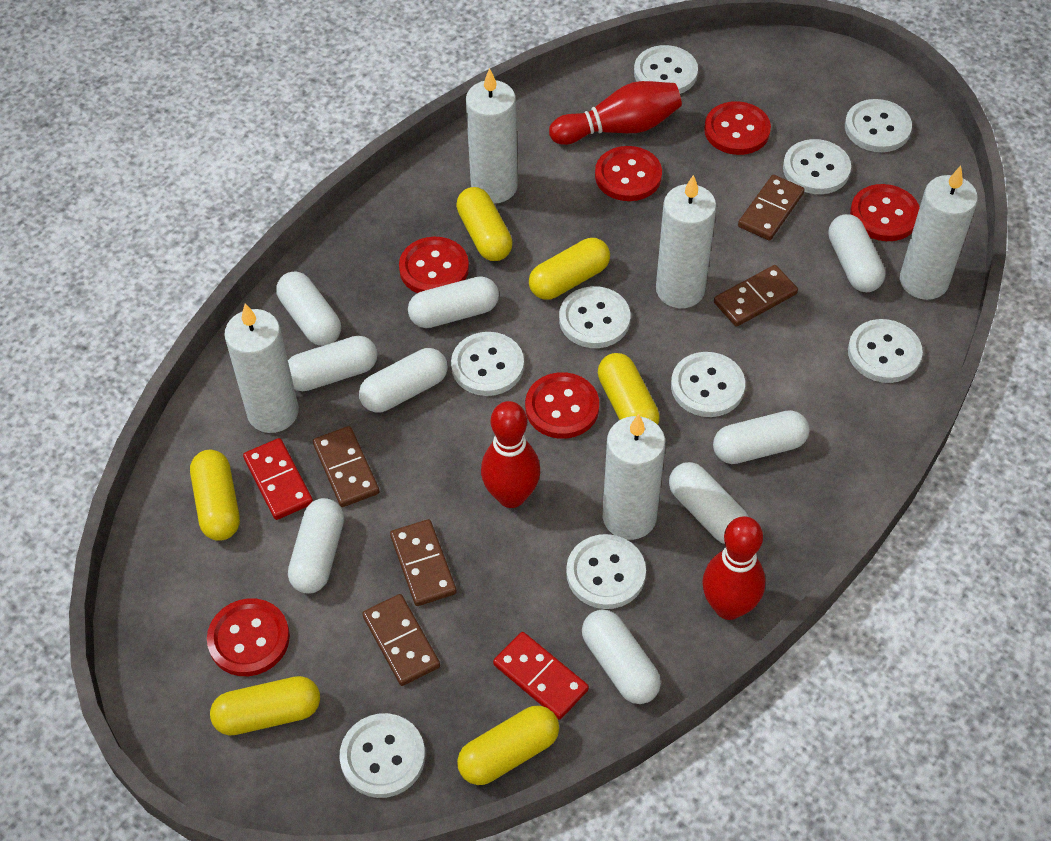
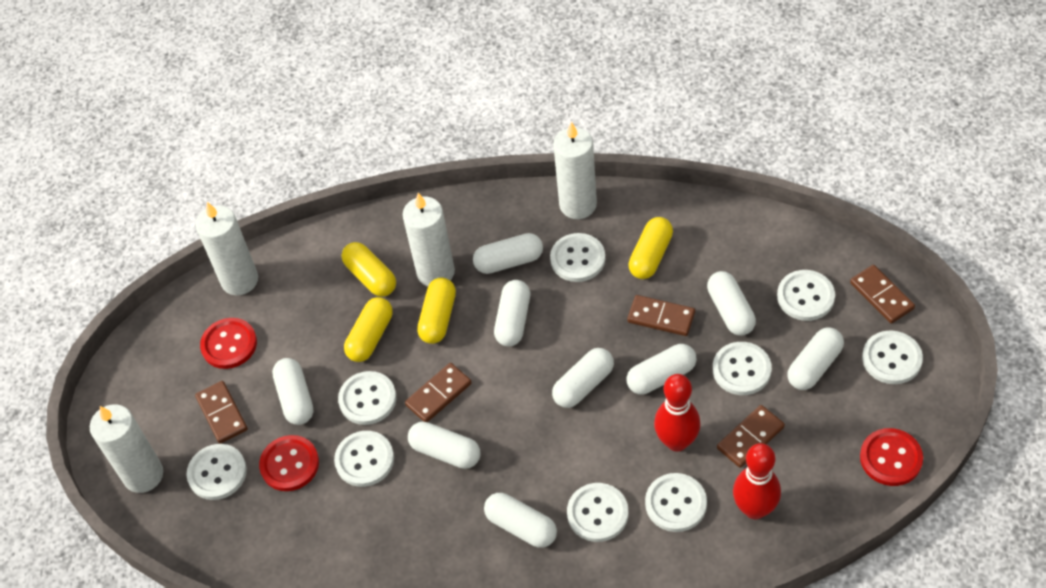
red bowling pin: 3 -> 2
red button: 6 -> 3
red domino: 2 -> 0
white candle: 5 -> 4
yellow capsule: 6 -> 4

